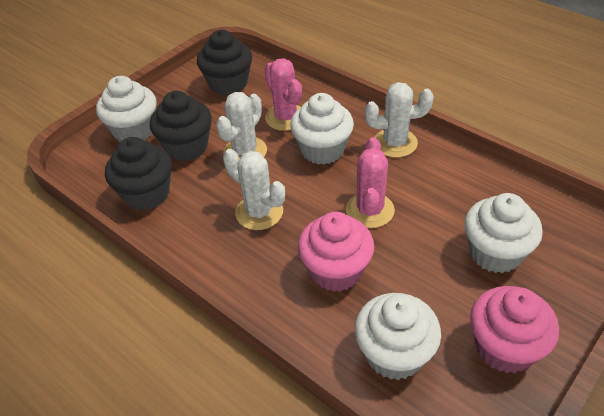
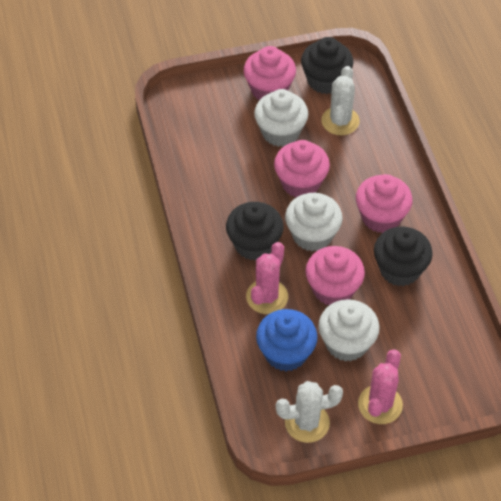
blue cupcake: 0 -> 1
pink cupcake: 2 -> 4
white cactus: 3 -> 2
white cupcake: 4 -> 3

